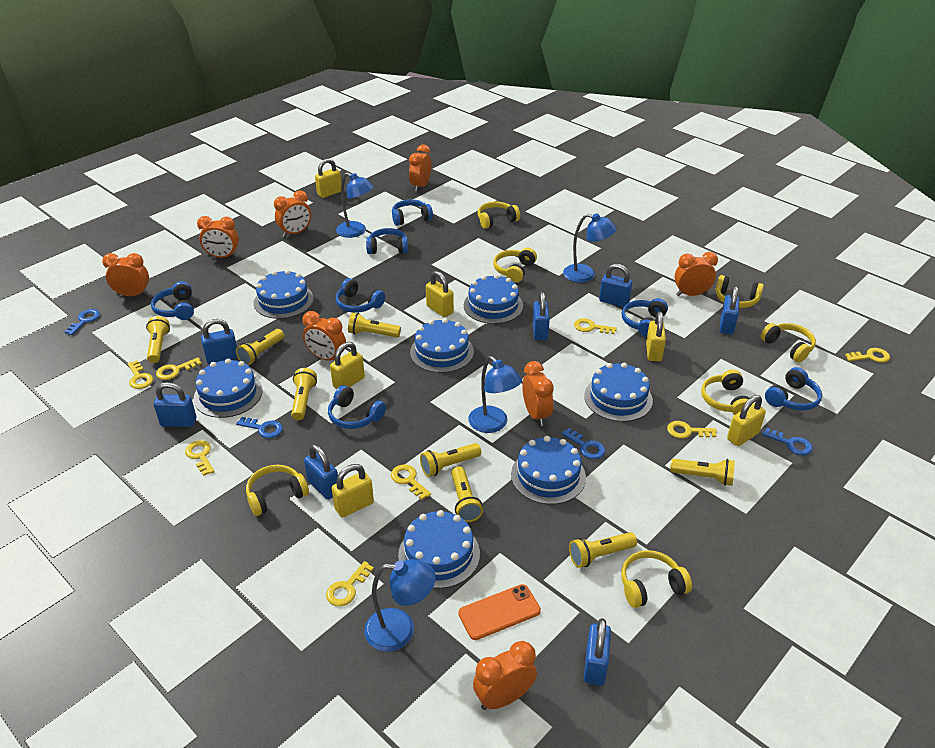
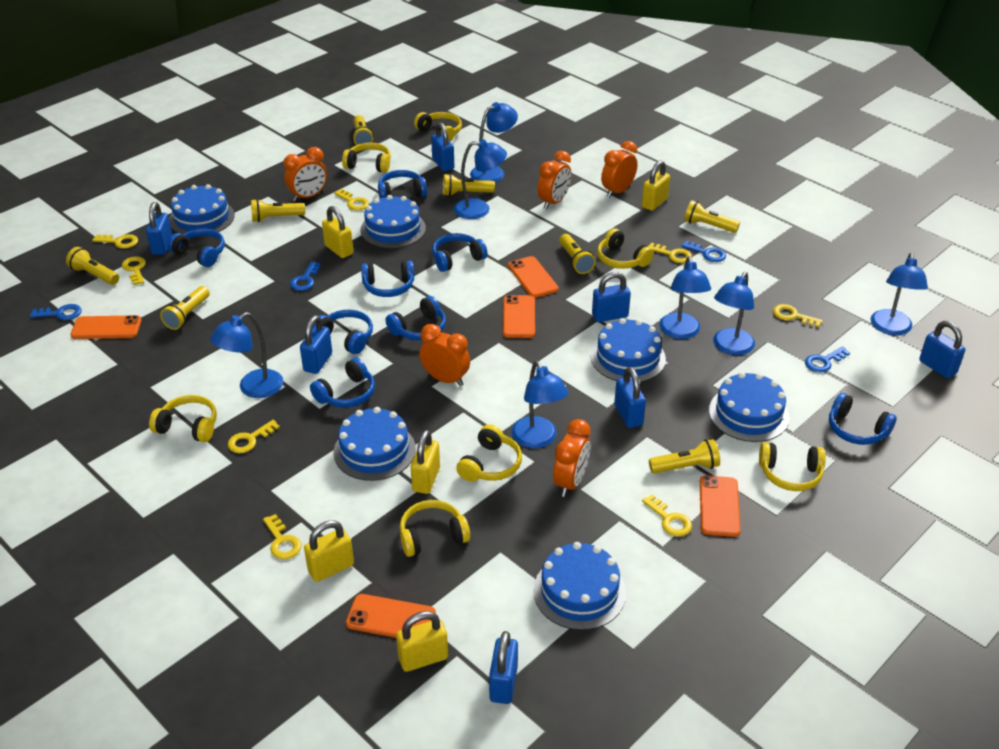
blue cake: 7 -> 6
blue headphones: 7 -> 8
blue lamp: 4 -> 7
orange clock: 8 -> 5
orange phone: 1 -> 5
yellow padlock: 6 -> 5

